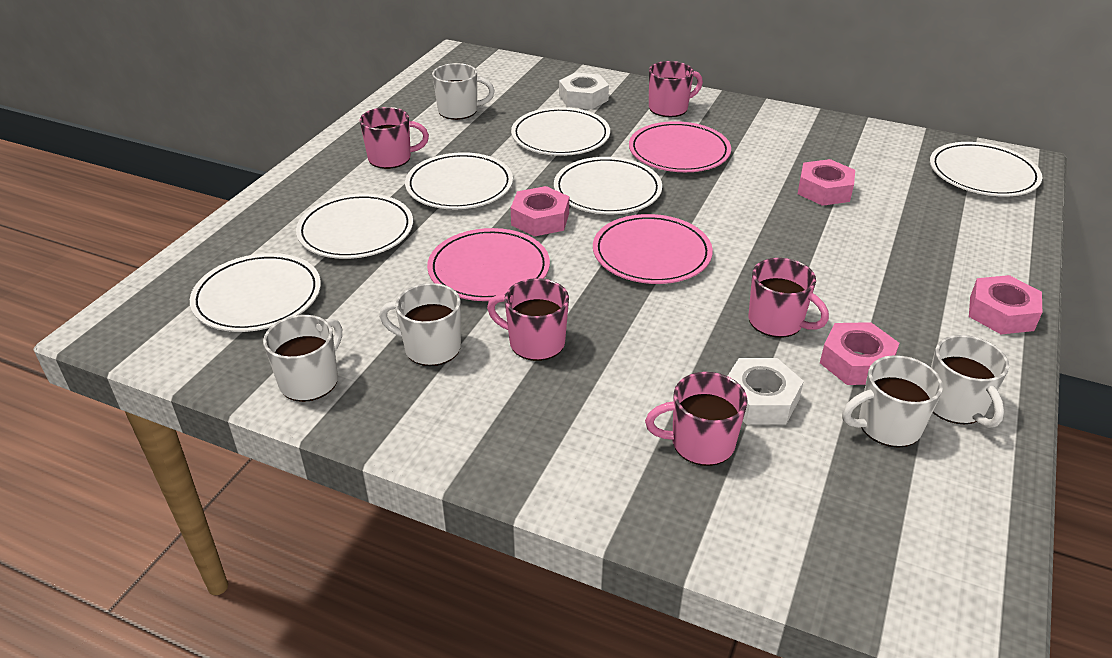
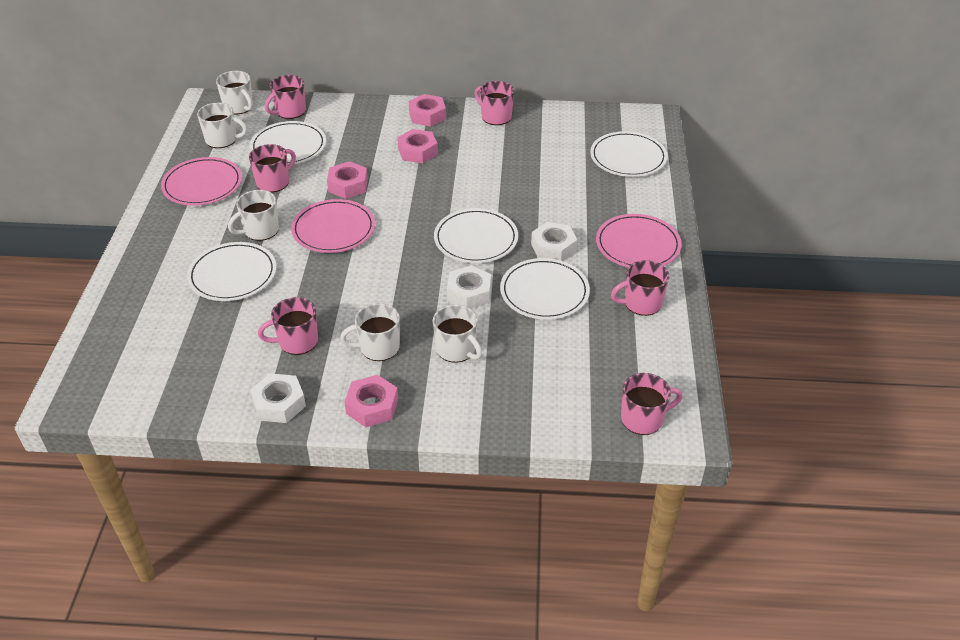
pink mug: 5 -> 6
white nut: 2 -> 3
white plate: 6 -> 5

